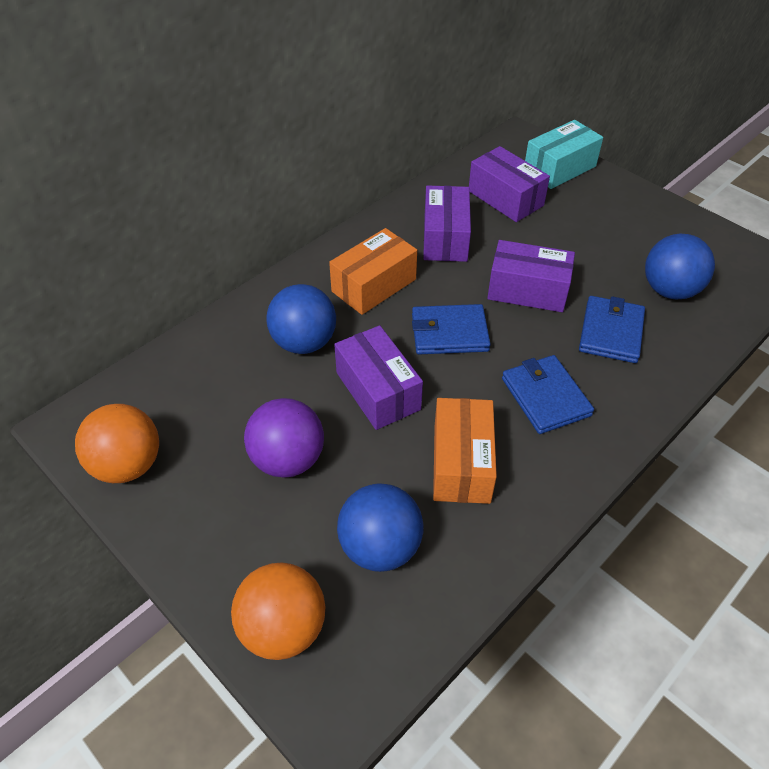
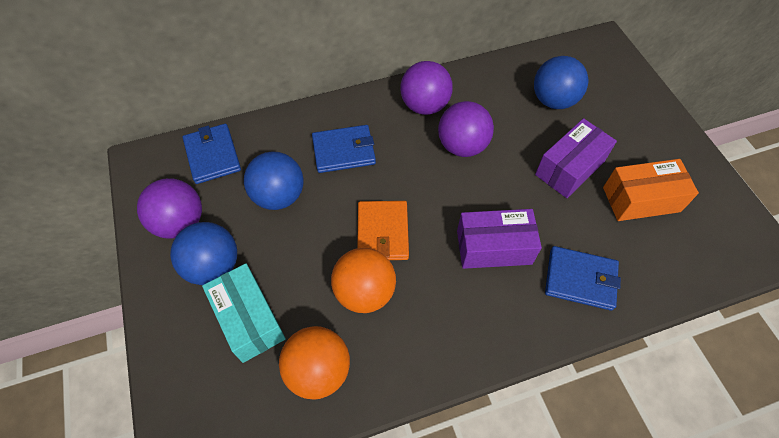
orange box: 2 -> 1
orange wallet: 0 -> 1
purple ball: 1 -> 3
purple box: 4 -> 2

